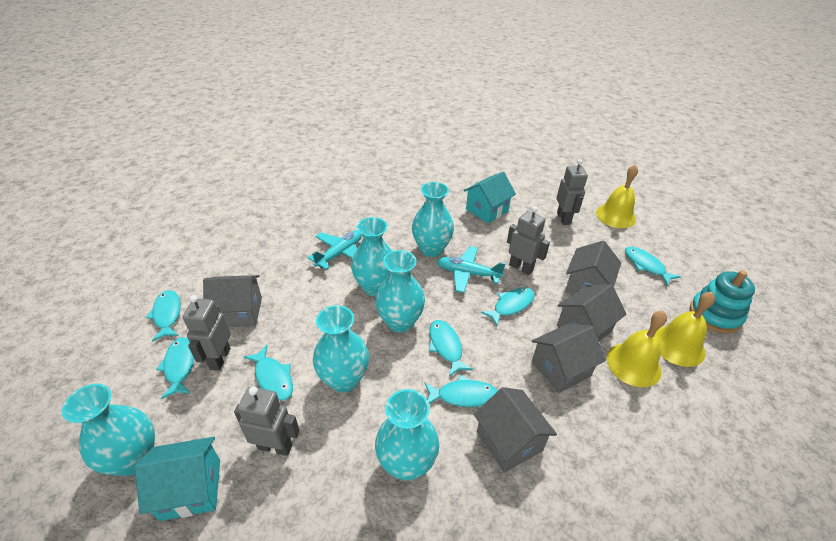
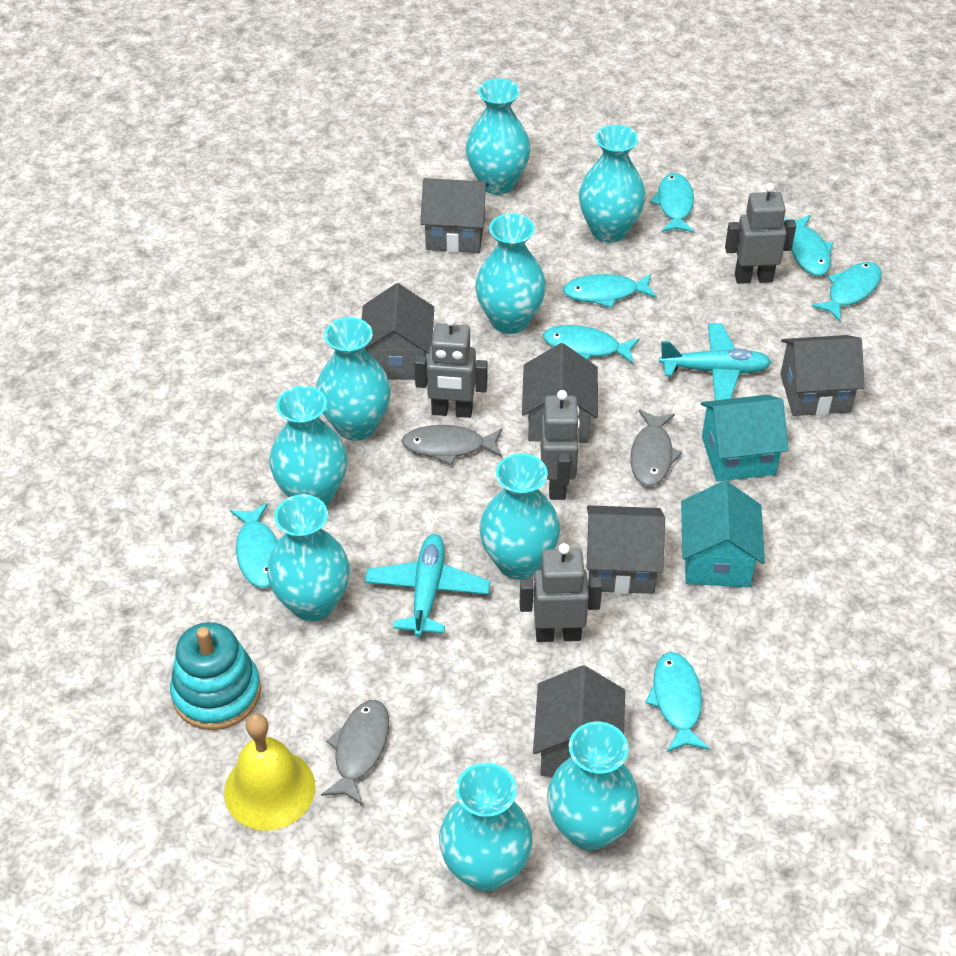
grey fish: 0 -> 3
grey house: 5 -> 6
turquoise vase: 6 -> 9
yellow bell: 3 -> 1

